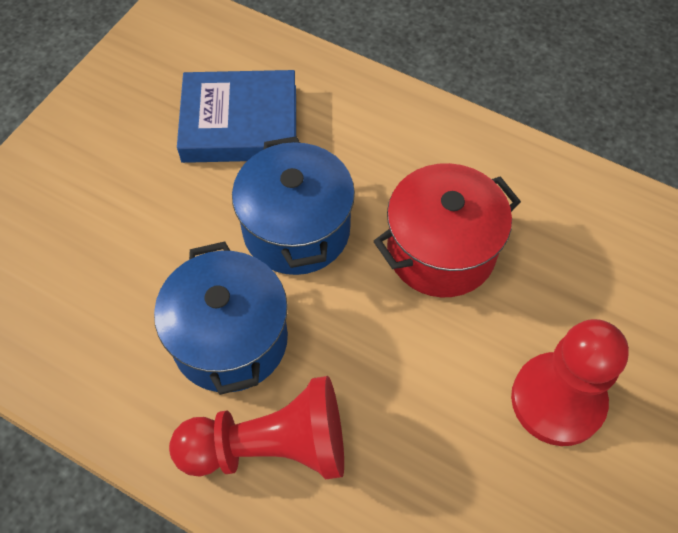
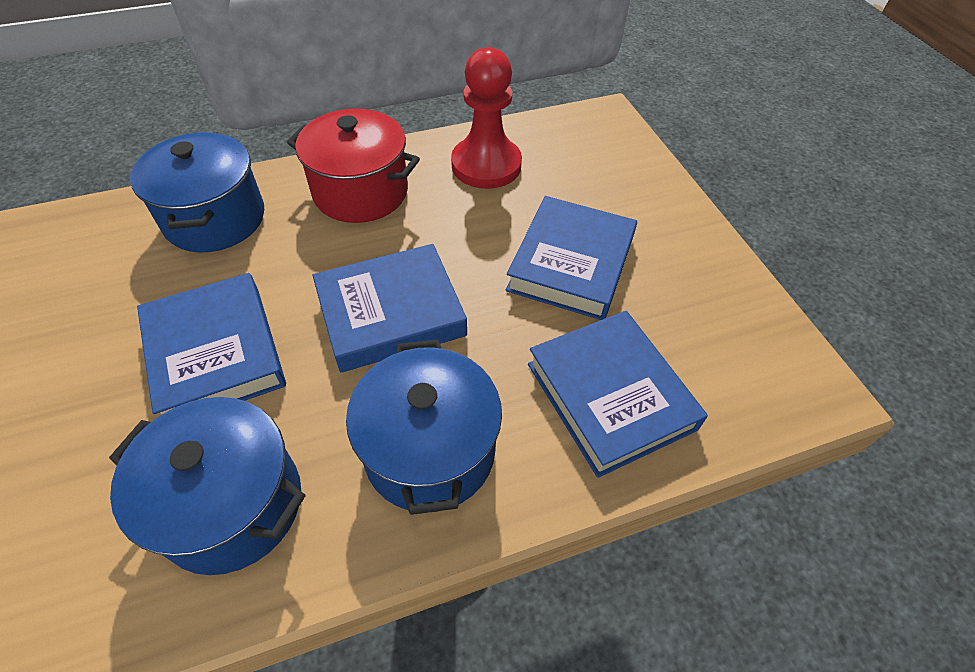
blue book: 1 -> 4
blue pot: 2 -> 3
red pawn: 2 -> 1

